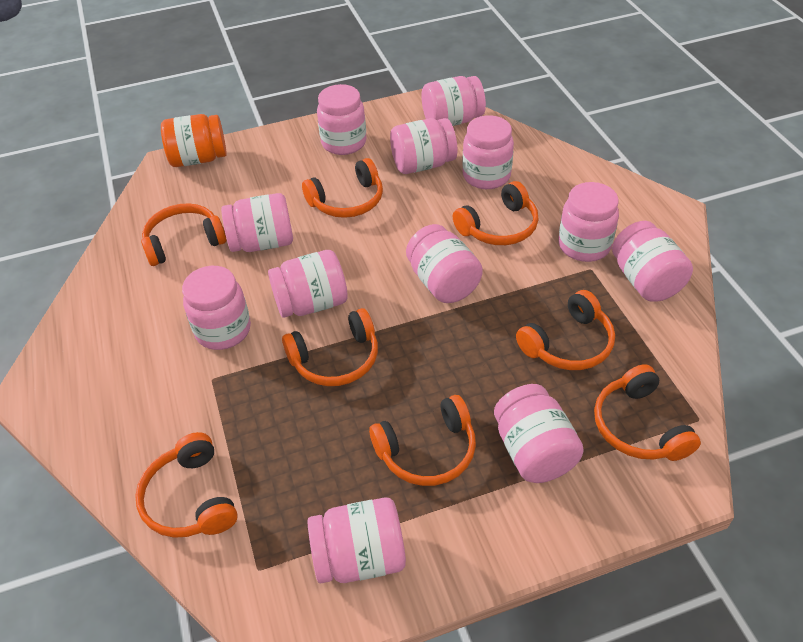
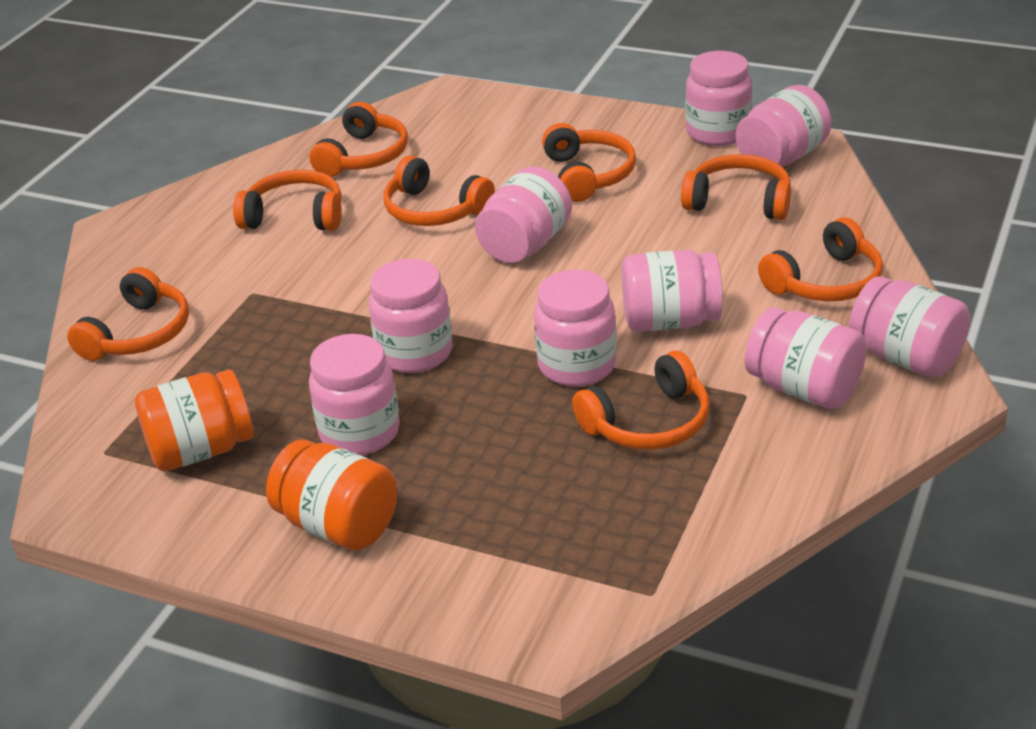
orange jar: 1 -> 2
pink jar: 12 -> 9

